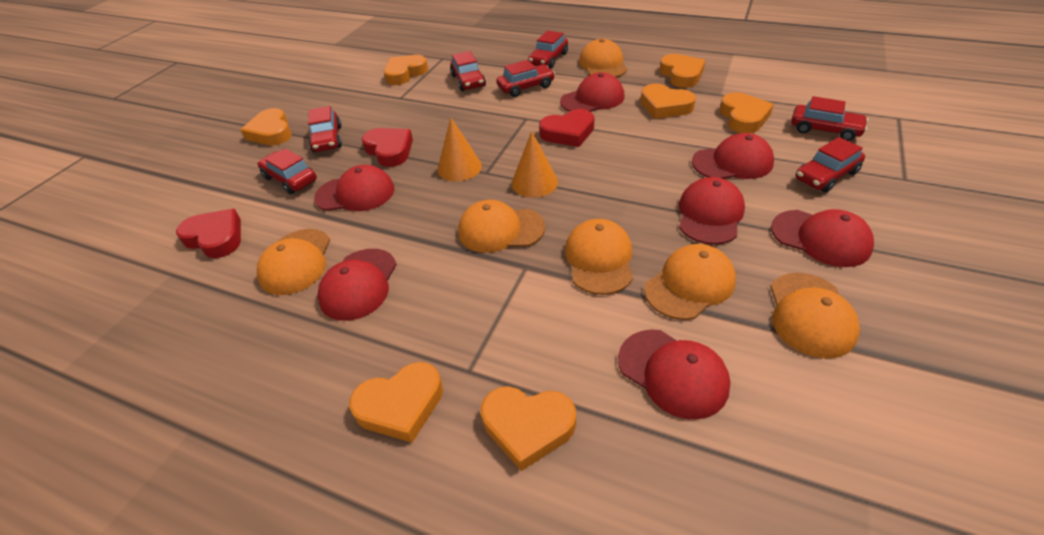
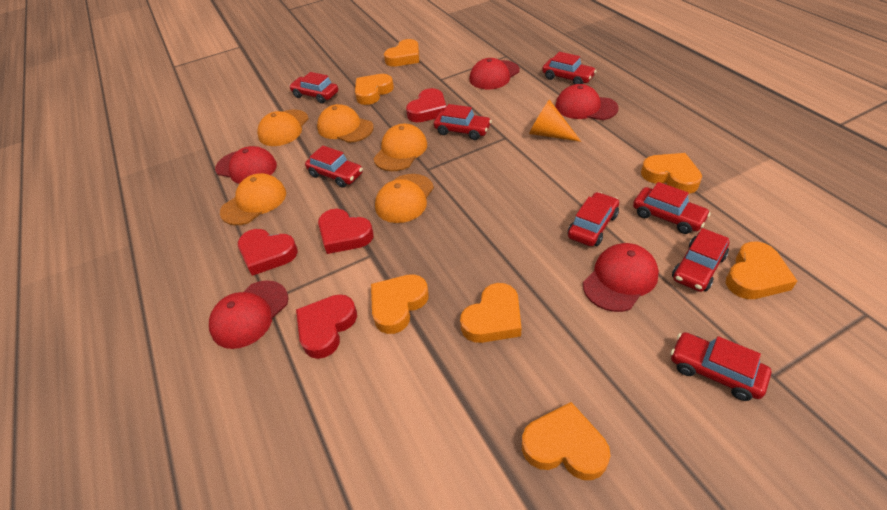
orange cap: 6 -> 5
orange cone: 2 -> 1
red cap: 7 -> 5
red car: 7 -> 8
red heart: 3 -> 4

